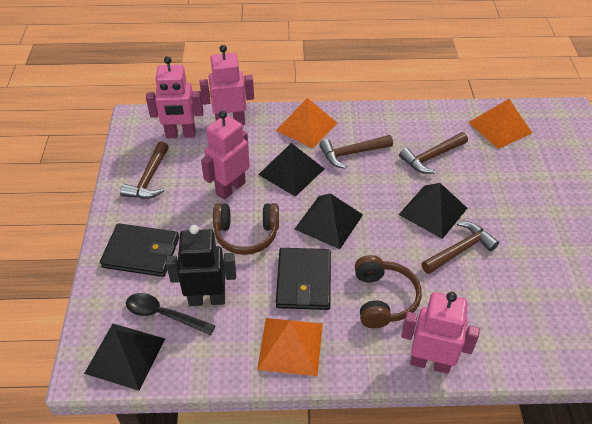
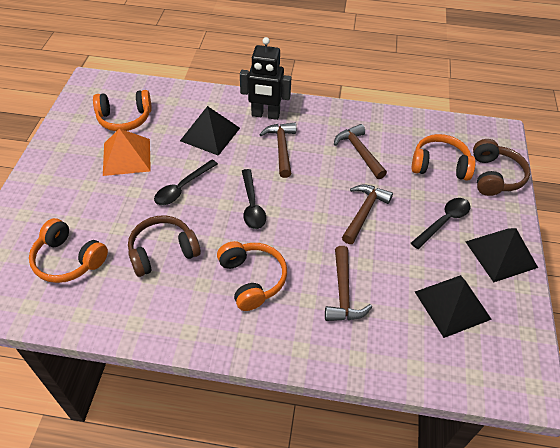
black pyramid: 4 -> 3
black spoon: 1 -> 3
black wallet: 2 -> 0
orange headphones: 0 -> 4
orange pyramid: 3 -> 1
pink robot: 4 -> 0

